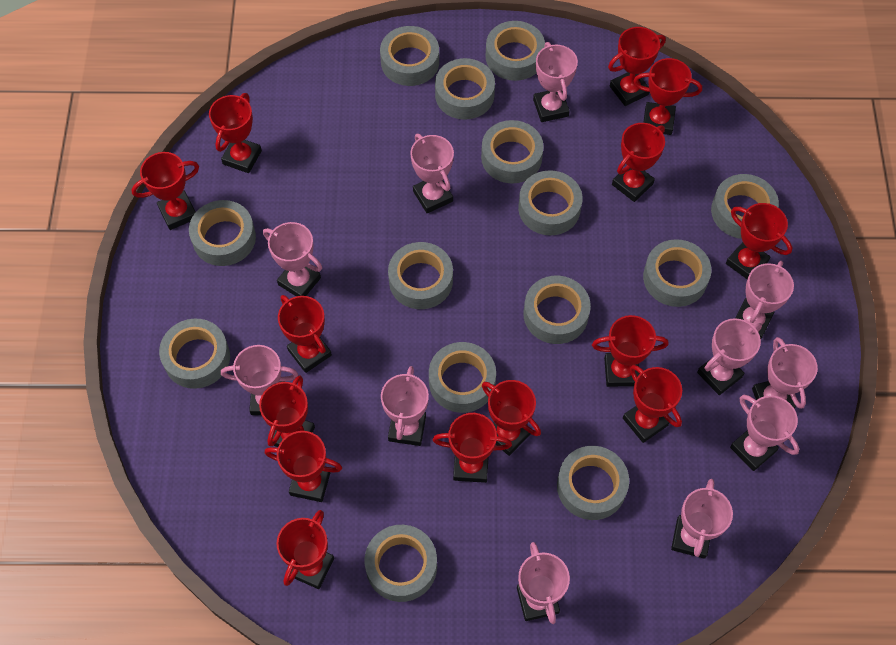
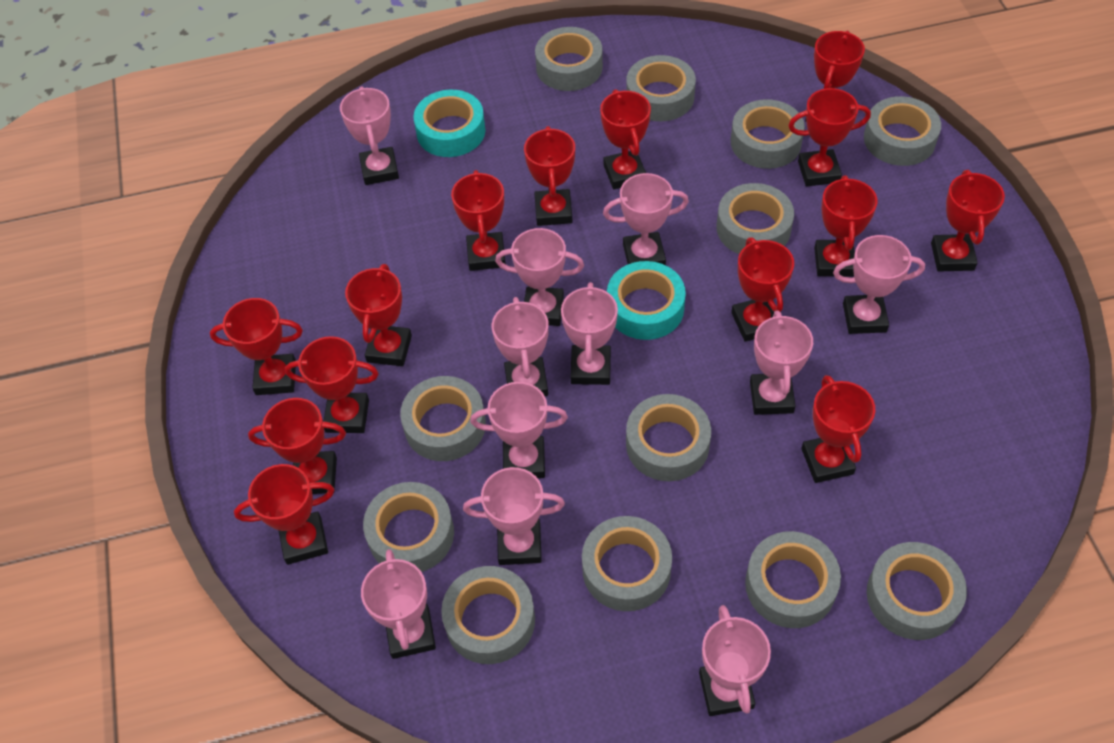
grey tape: 14 -> 12
turquoise tape: 0 -> 2

